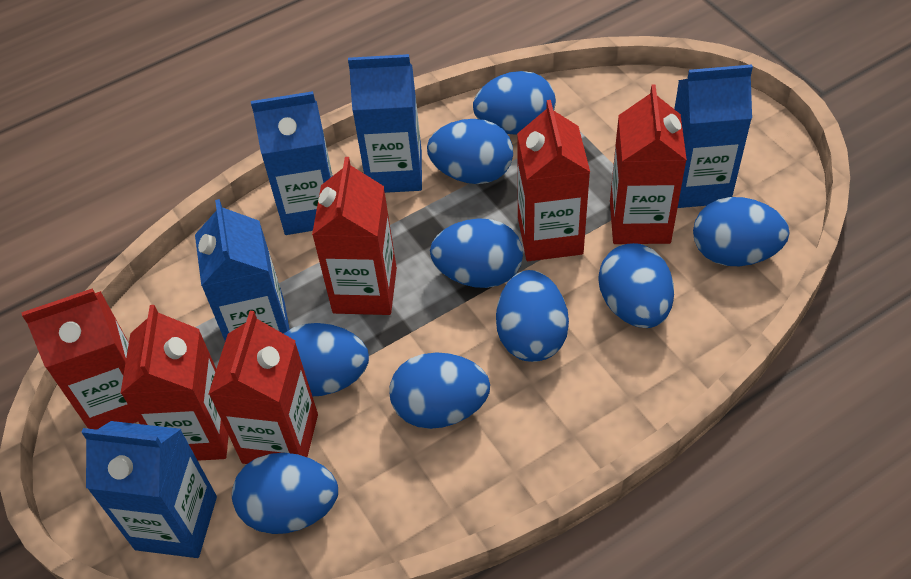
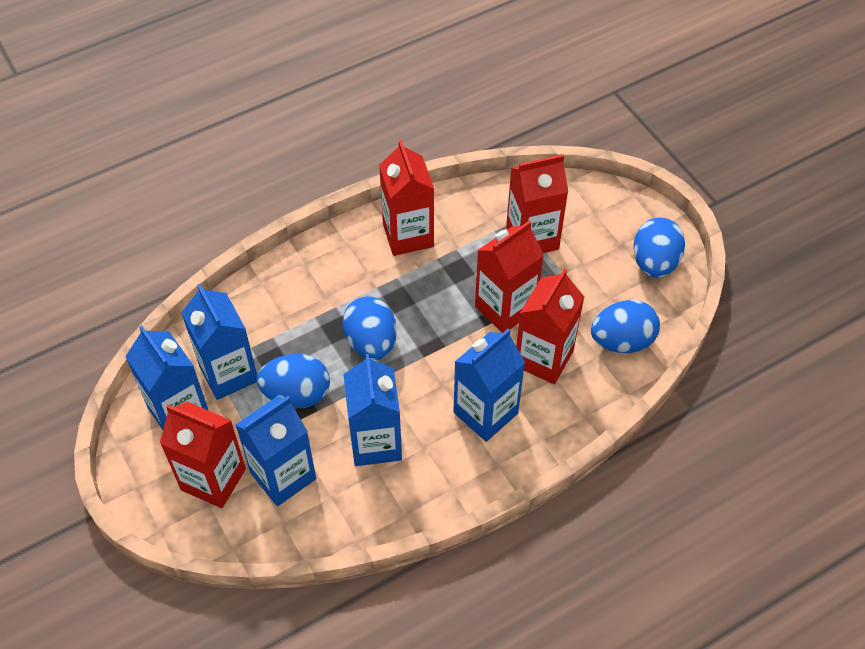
blue egg: 9 -> 4
red carton: 6 -> 5

